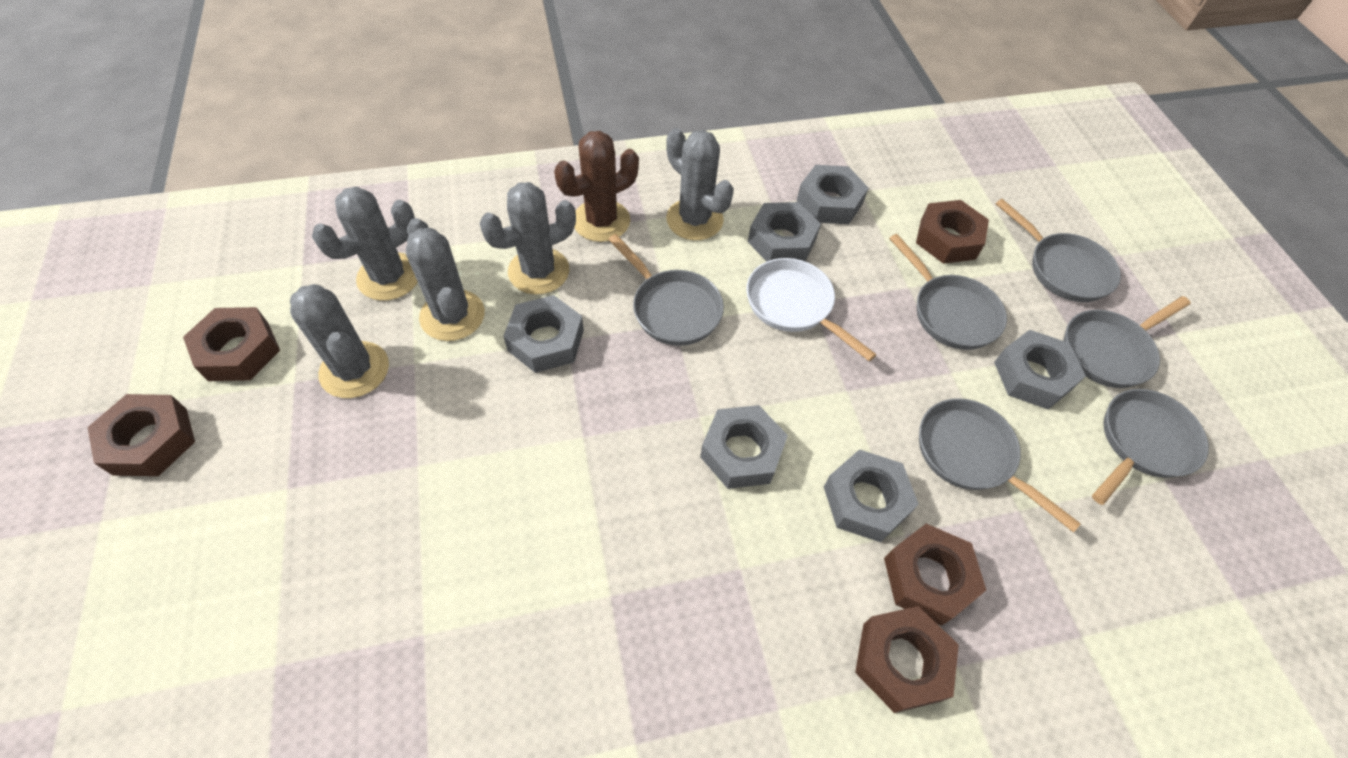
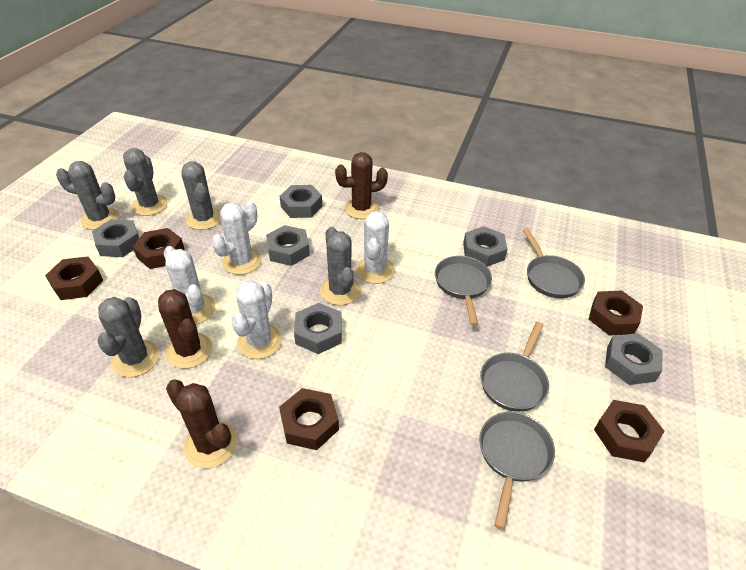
brown cactus: 1 -> 3
grey pan: 6 -> 4
white cactus: 0 -> 4
white pan: 1 -> 0

